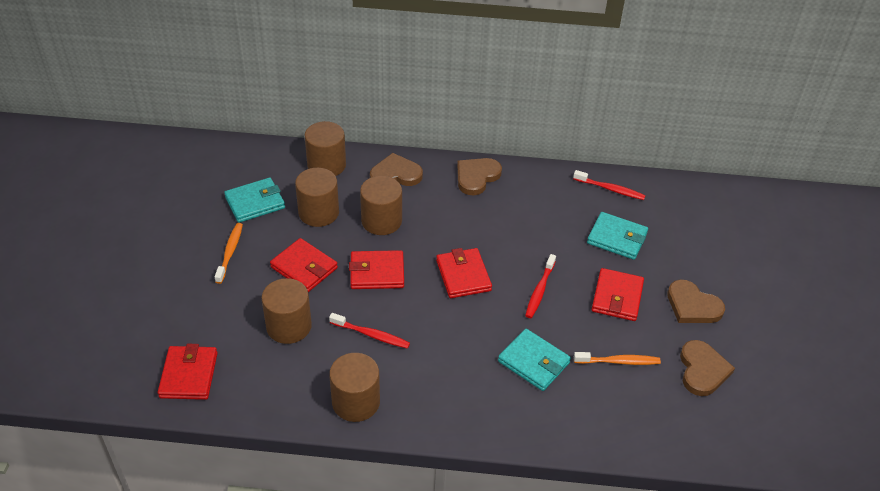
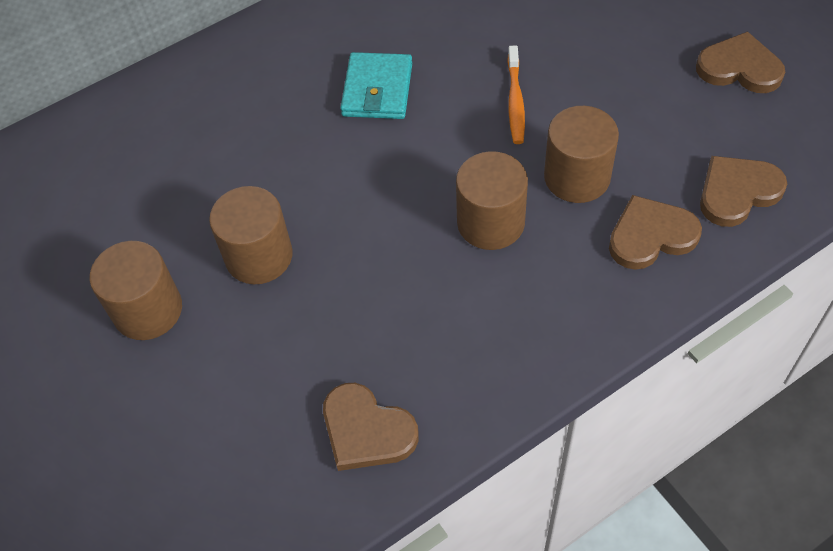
brown cylinder: 5 -> 4
orange toothbrush: 2 -> 1
red toothbrush: 3 -> 0
red wallet: 5 -> 0
turquoise wallet: 3 -> 1

